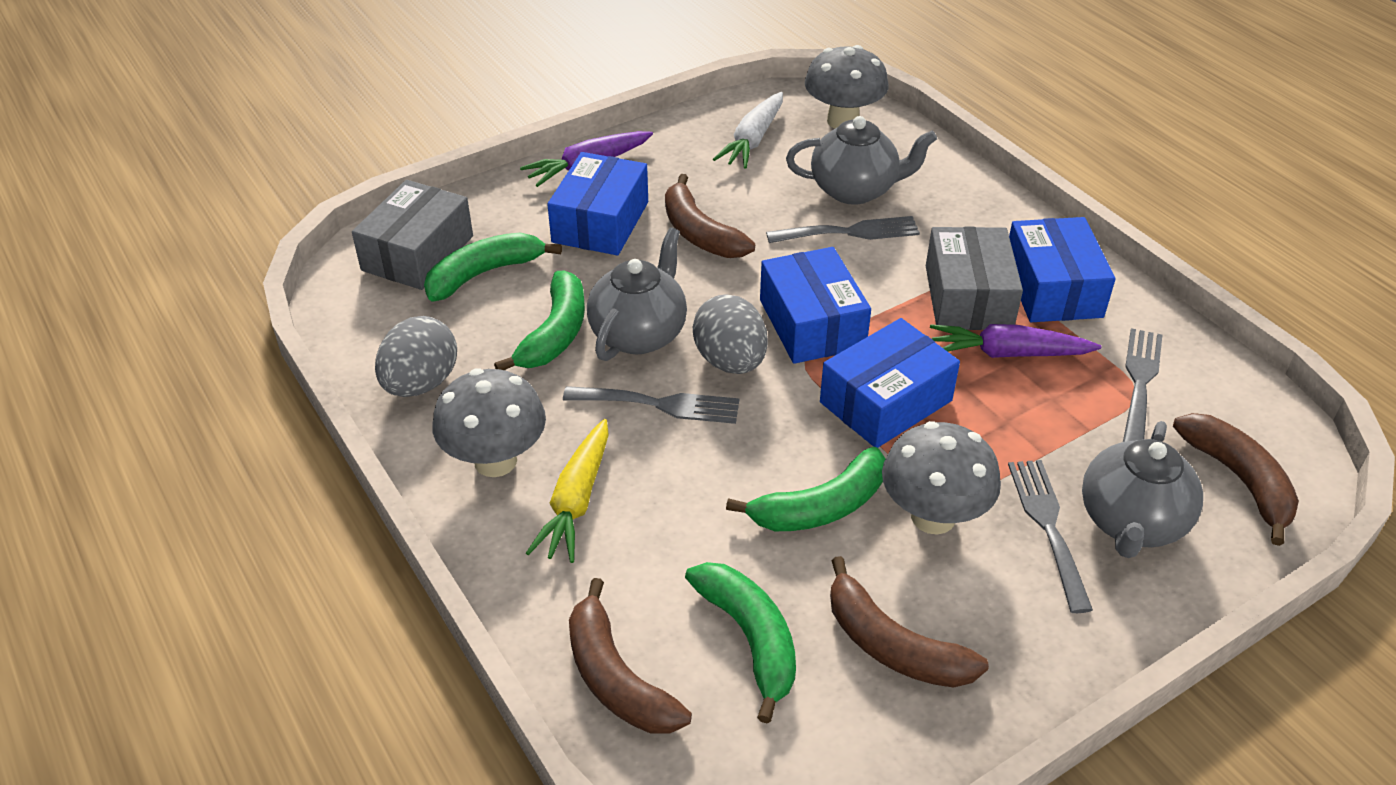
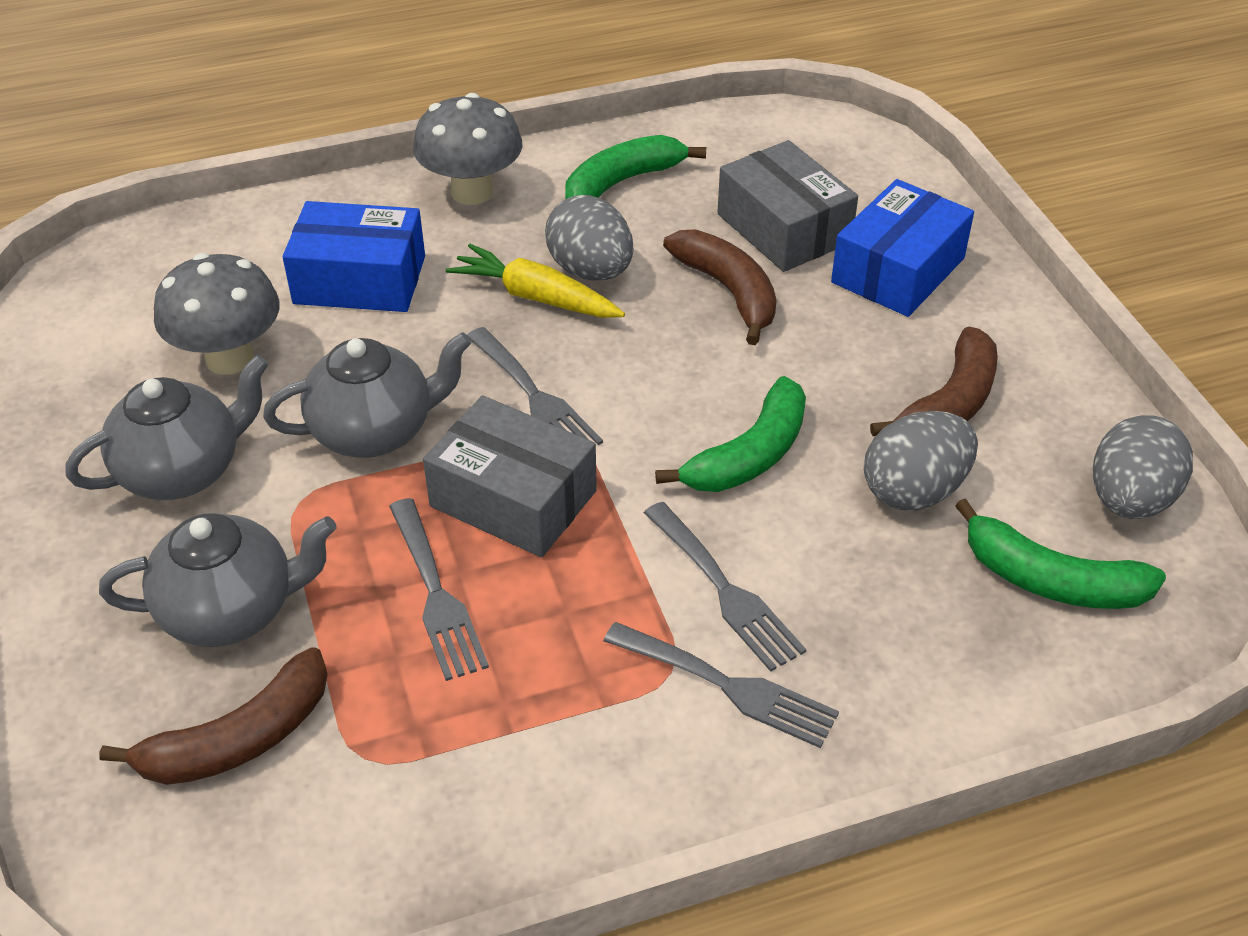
blue box: 4 -> 2
brown banana: 4 -> 3
green banana: 4 -> 3
grey egg: 2 -> 3
grey mushroom: 3 -> 2
purple carrot: 2 -> 0
white carrot: 1 -> 0

